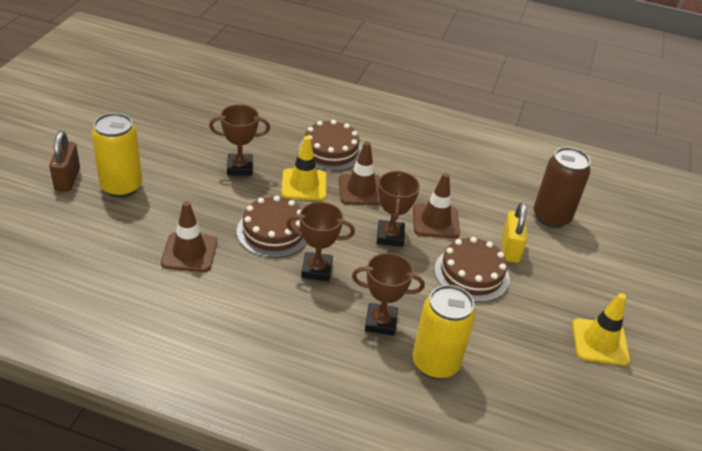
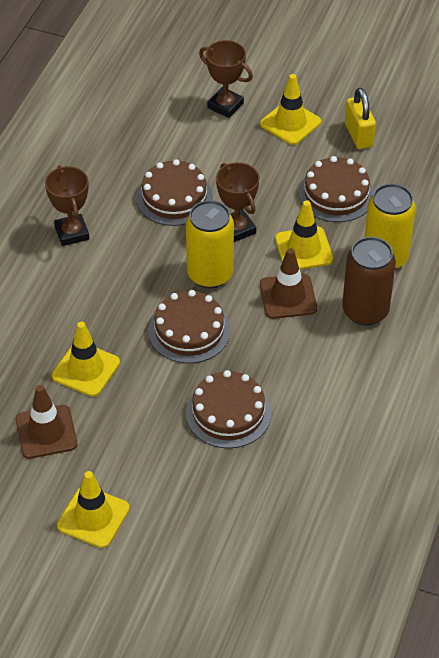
brown cake: 3 -> 4
brown padlock: 1 -> 0
brown traffic cone: 3 -> 2
brown trophy: 4 -> 3
yellow traffic cone: 2 -> 4

